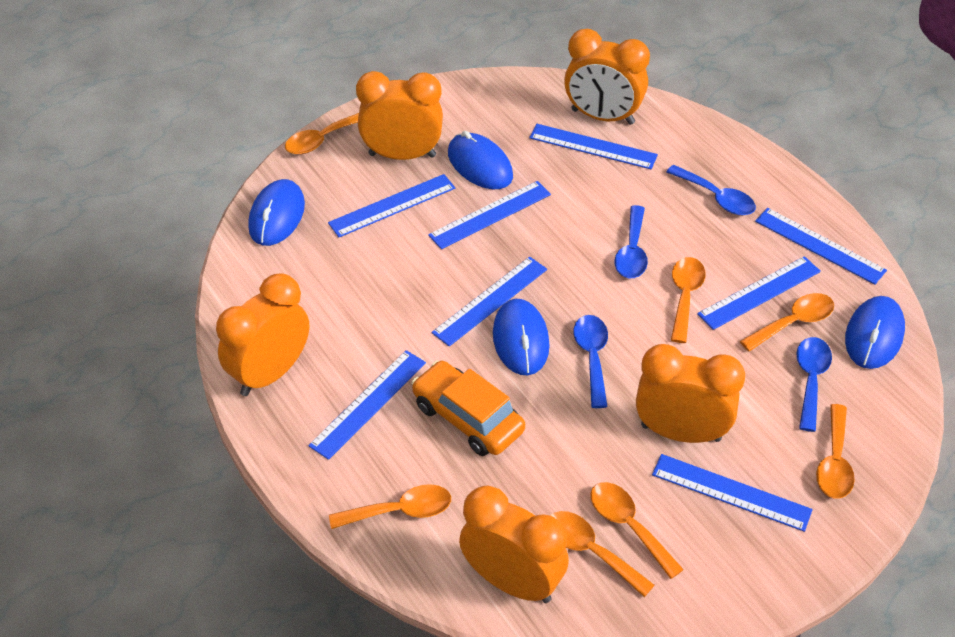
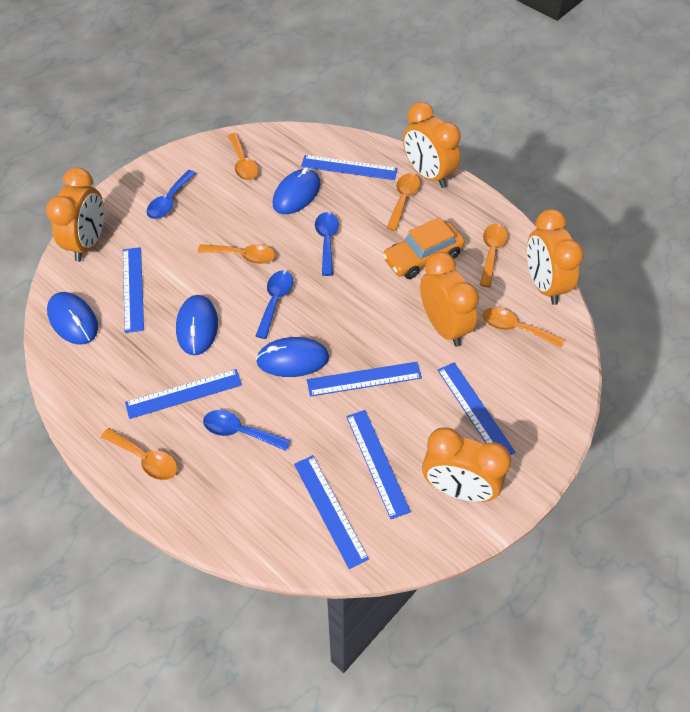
blue ruler: 8 -> 7
orange spoon: 7 -> 6

